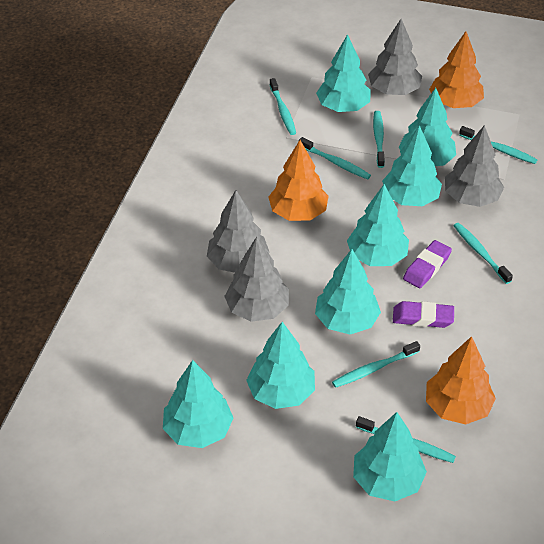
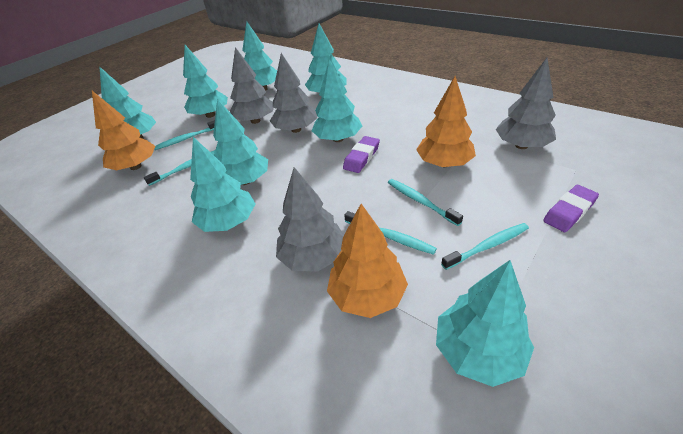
turquoise toothbrush: 7 -> 5

